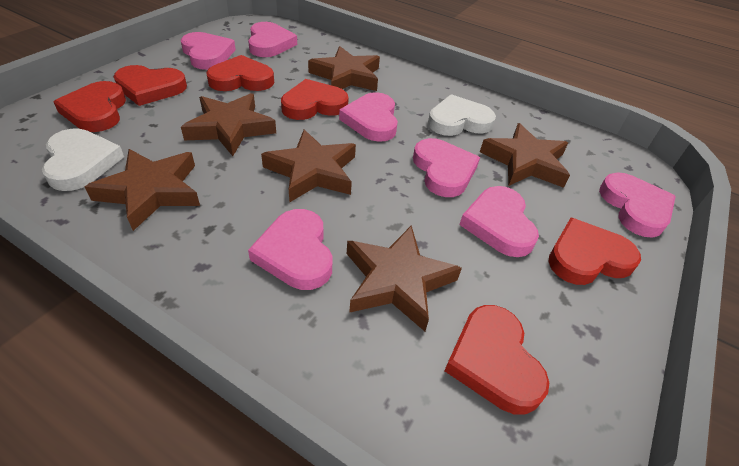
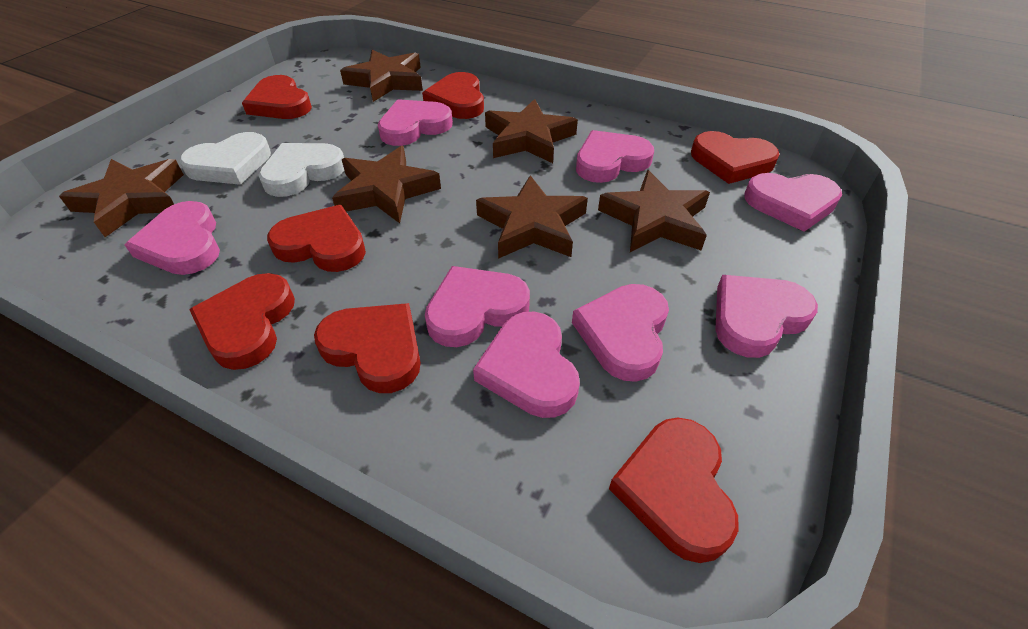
pink heart: 7 -> 8
red heart: 6 -> 7

